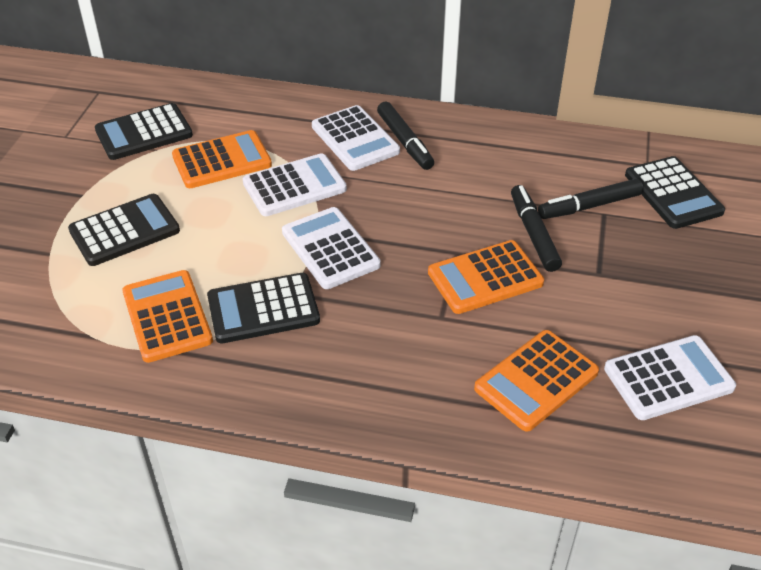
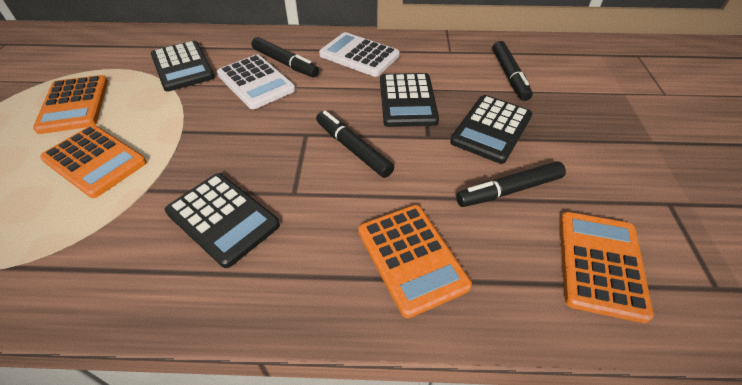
black marker: 3 -> 4
white calculator: 4 -> 2

